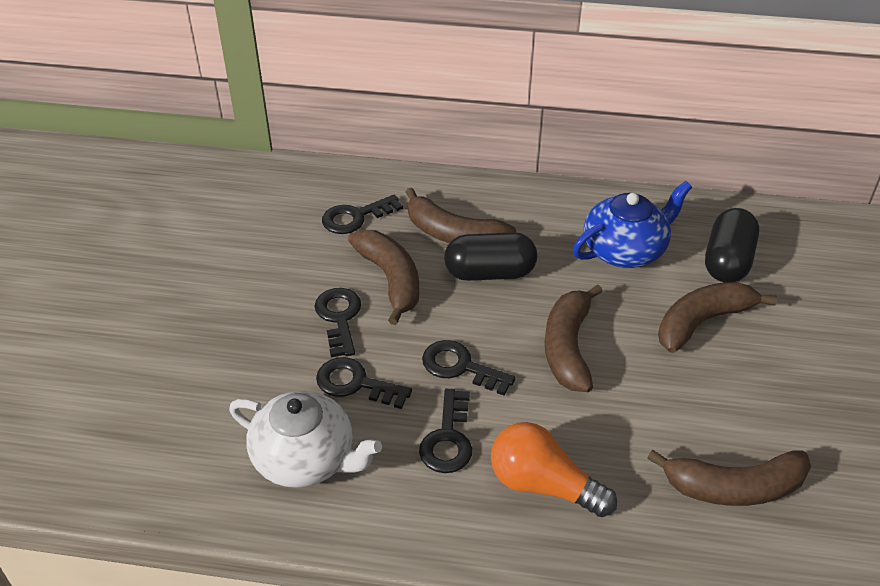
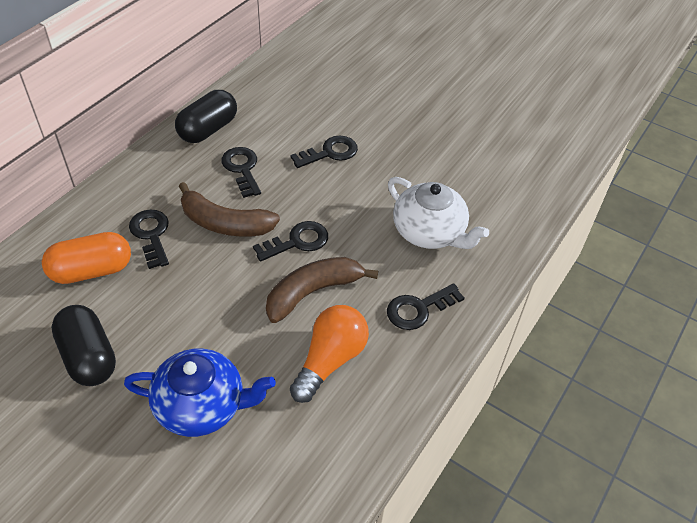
brown banana: 5 -> 2
orange capsule: 0 -> 1

